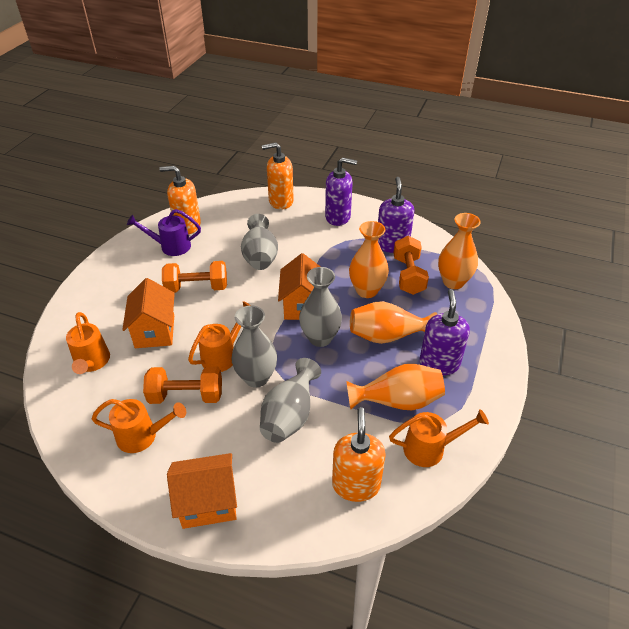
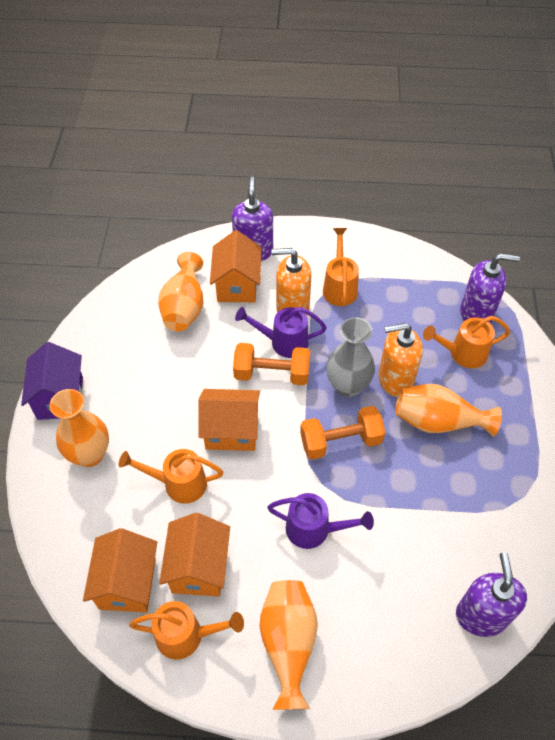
grey vase: 4 -> 1
orange dumbbell: 3 -> 2
orange house: 3 -> 4
orange soap dispenser: 3 -> 2
purple house: 0 -> 1
purple watering can: 1 -> 2

